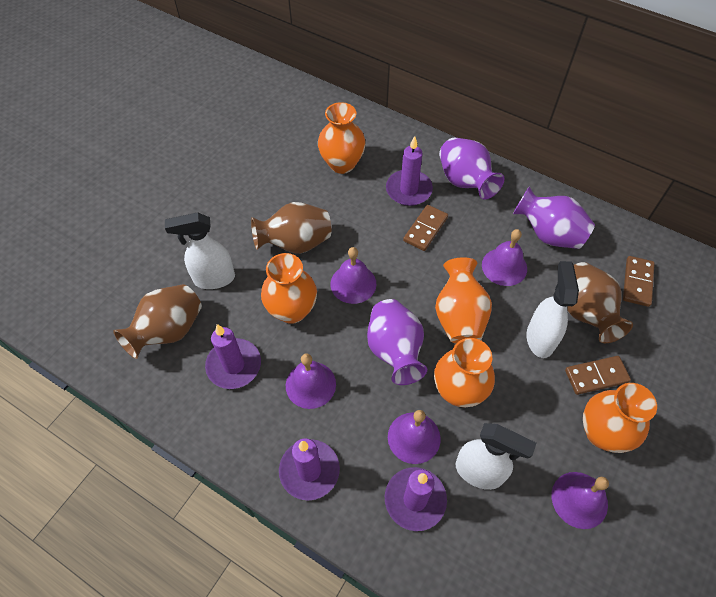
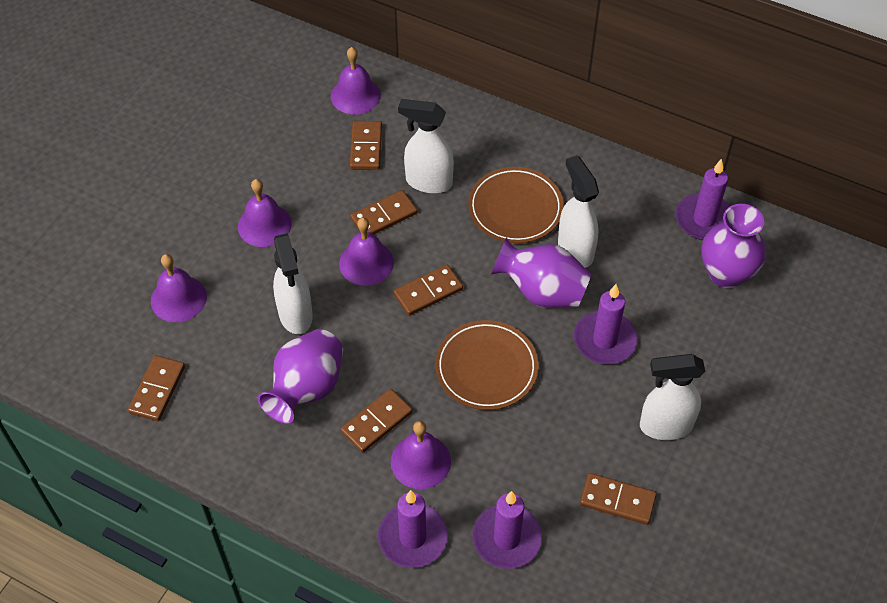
brown domino: 3 -> 6
brown plate: 0 -> 2
brown vase: 3 -> 0
orange vase: 5 -> 0
white spray bottle: 3 -> 4

